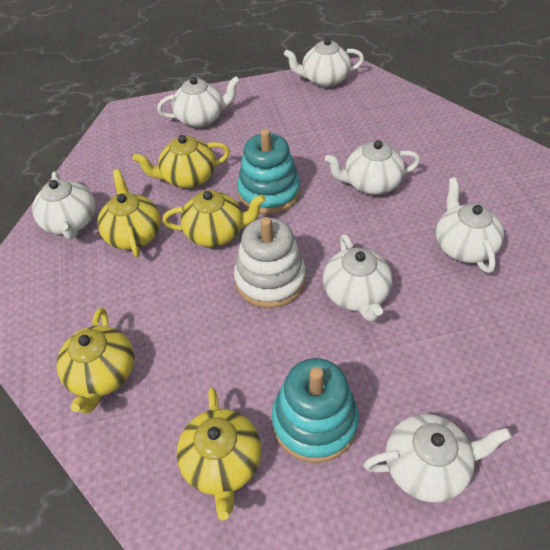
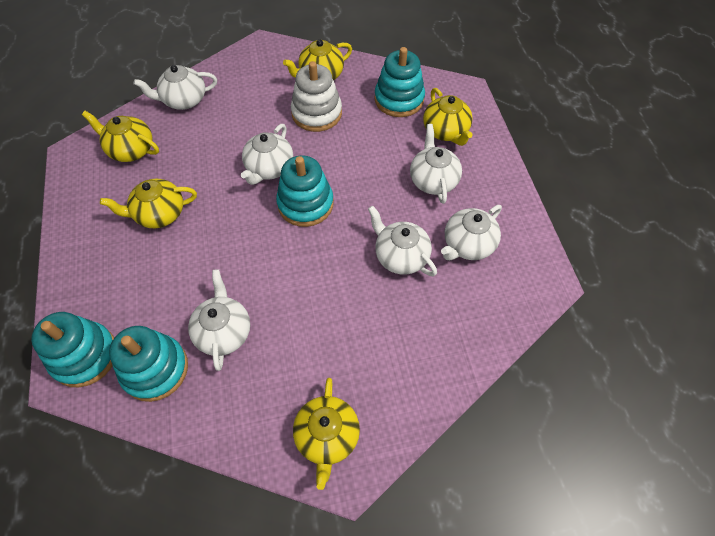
turquoise stacking toy: 2 -> 4
white teapot: 7 -> 6

